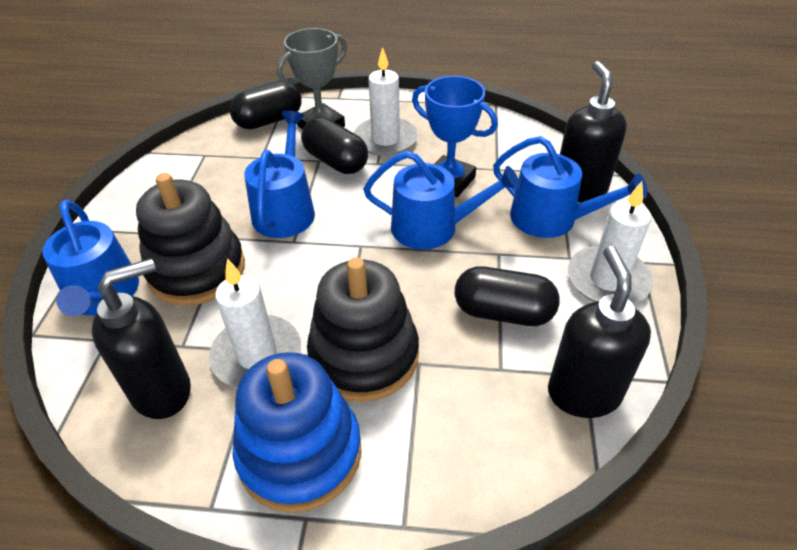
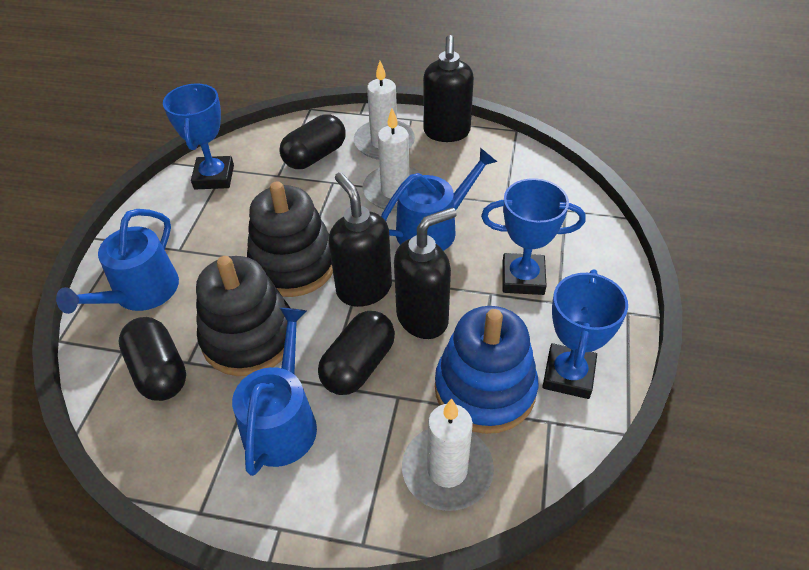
blue trophy: 1 -> 3
blue watering can: 4 -> 3
grey trophy: 1 -> 0

